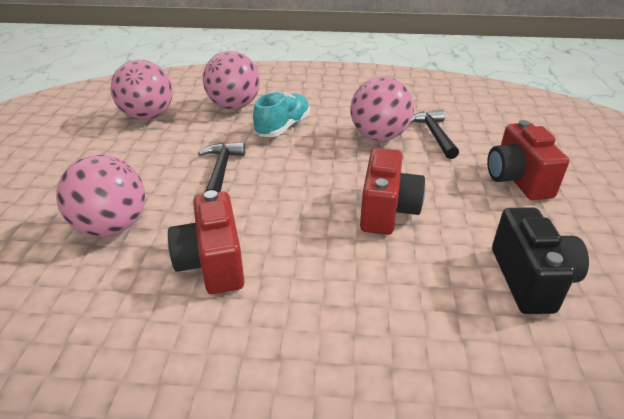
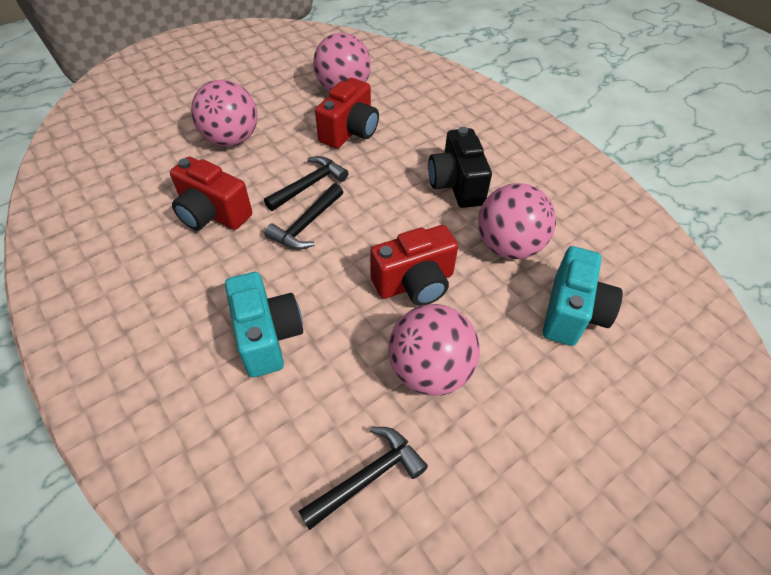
black hammer: 2 -> 3
turquoise camera: 0 -> 2
turquoise shoe: 1 -> 0

